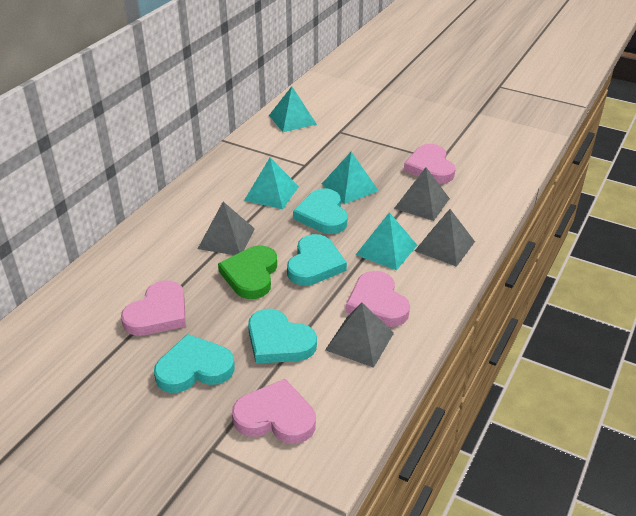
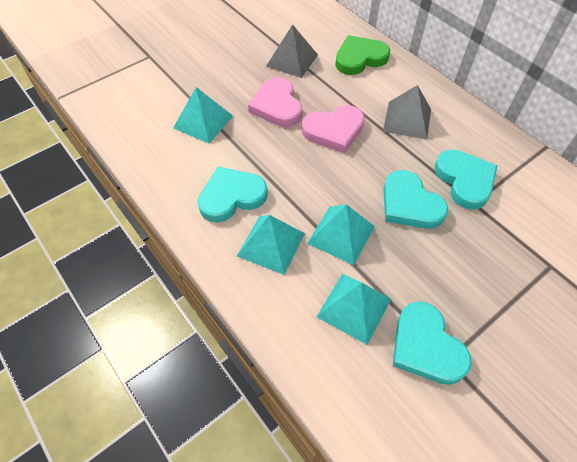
grey pyramid: 4 -> 2
pink heart: 4 -> 2

